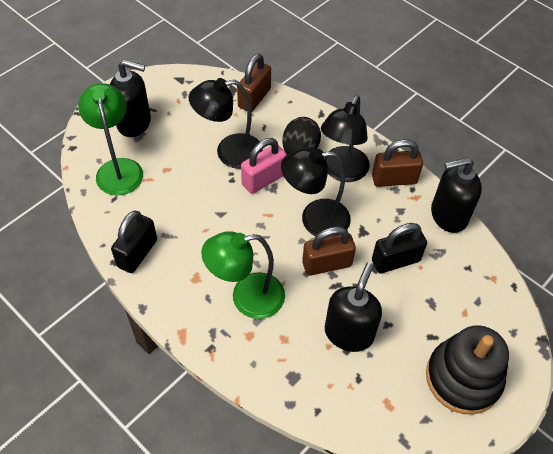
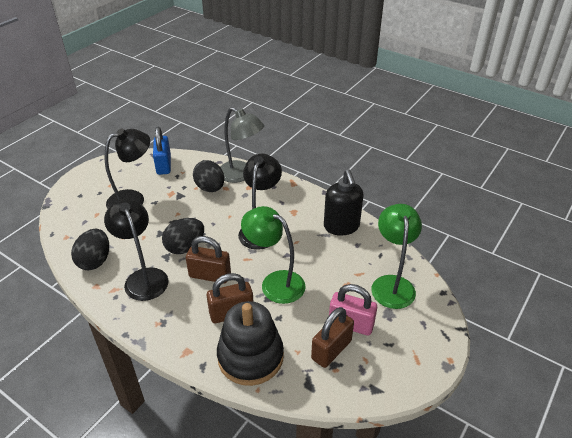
black egg: 1 -> 3
black padlock: 2 -> 0
black soap dispenser: 3 -> 1
blue padlock: 0 -> 1
grey lamp: 0 -> 1

